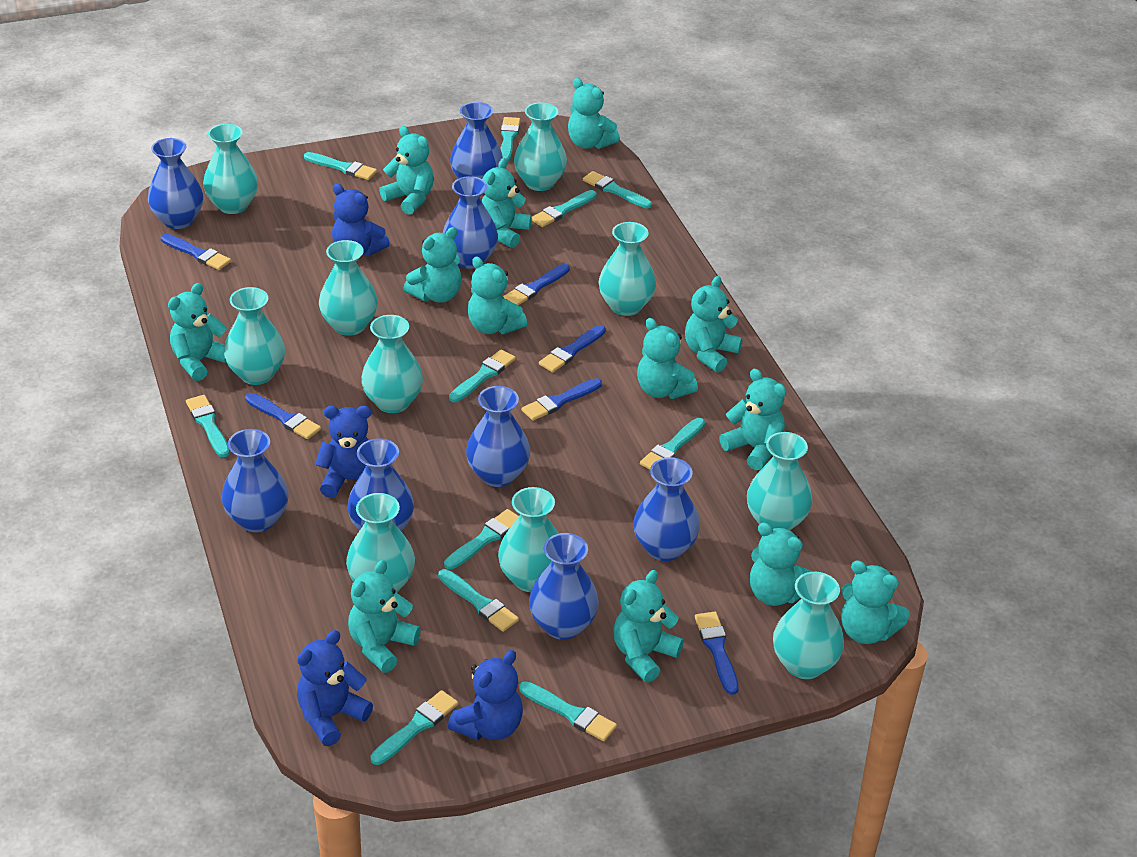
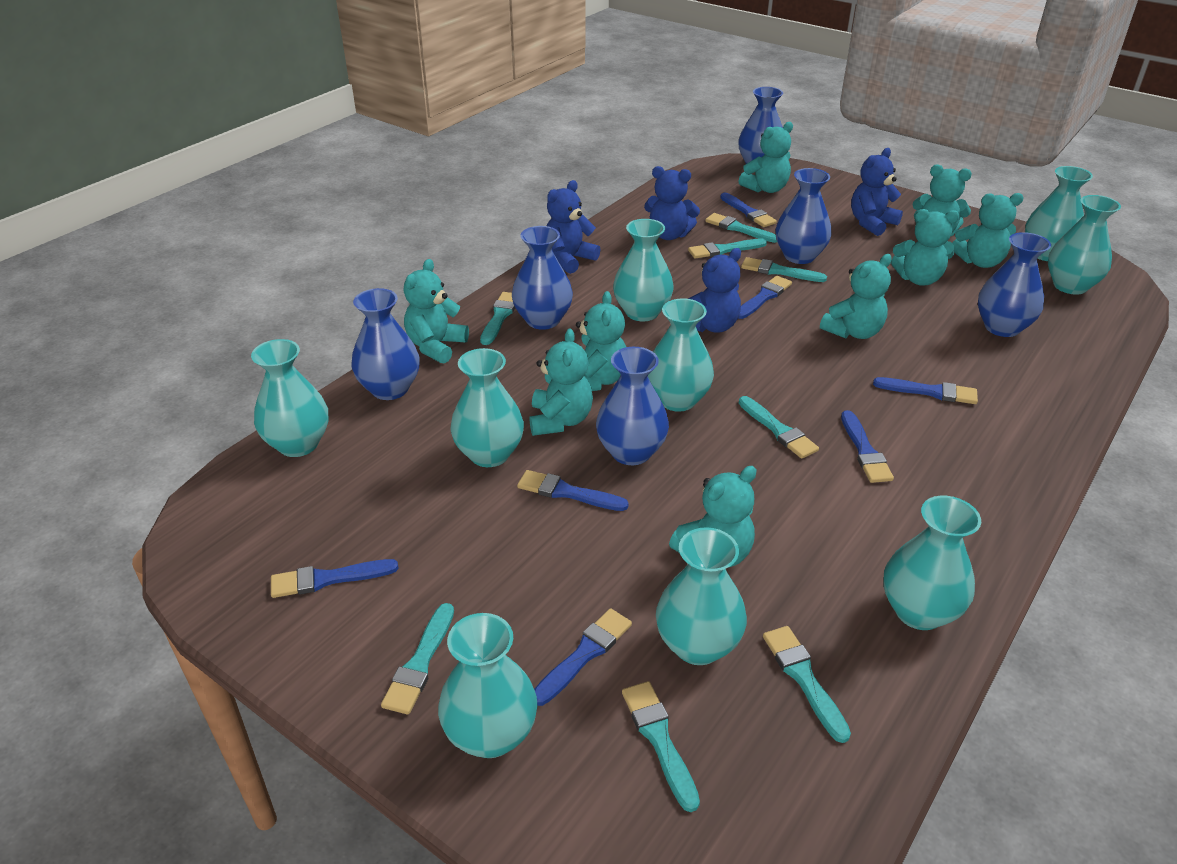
blue brush: 6 -> 7
blue vase: 8 -> 6
turquoise brush: 11 -> 8
turquoise teddy bear: 13 -> 9
turquoise vase: 10 -> 9

